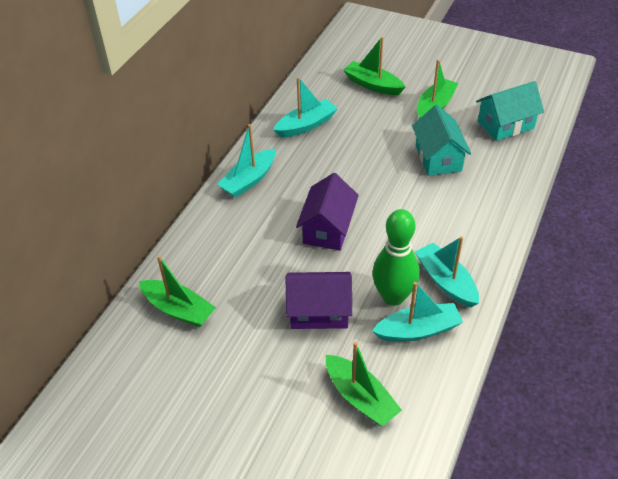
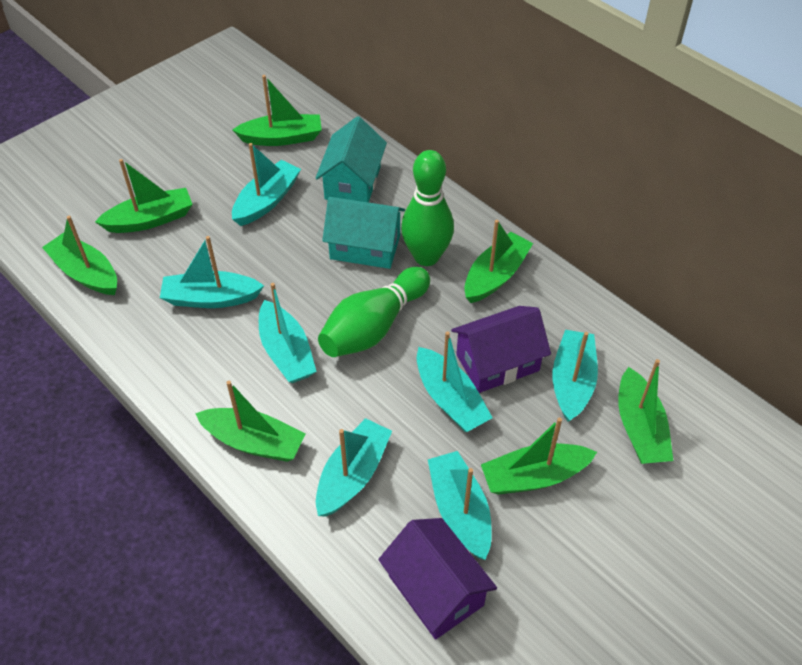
green boat: 4 -> 7
green bowling pin: 1 -> 2
turquoise boat: 4 -> 7

